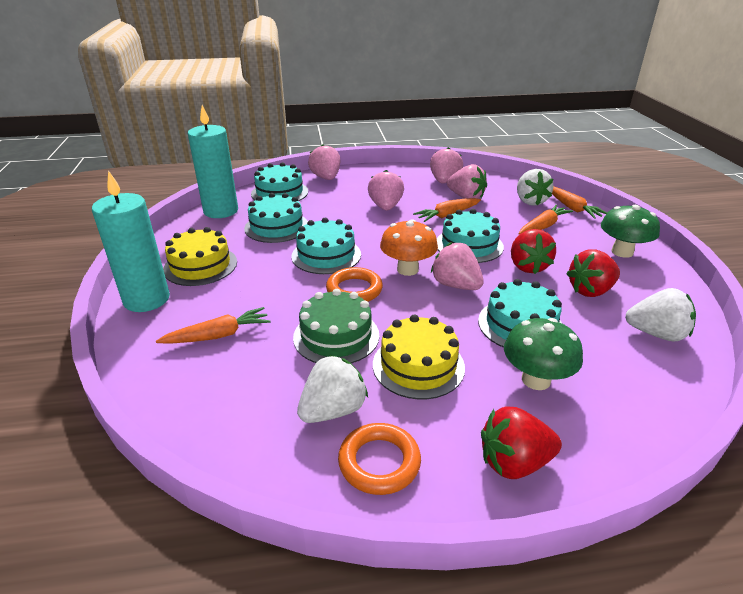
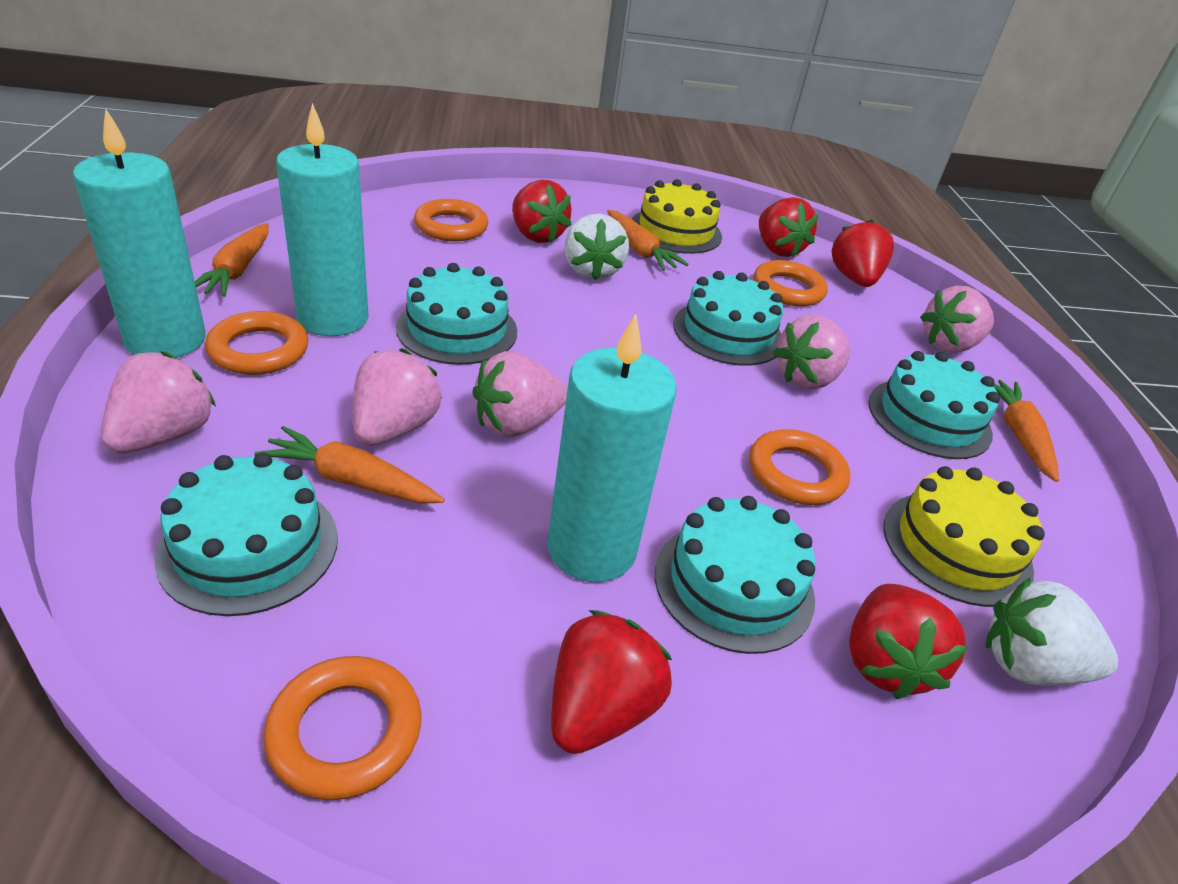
green cake: 1 -> 0
green mushroom: 2 -> 0
orange mushroom: 1 -> 0
orange ring: 2 -> 5
red strawberry: 3 -> 5
turquoise candle: 2 -> 3
white strawberry: 3 -> 2

